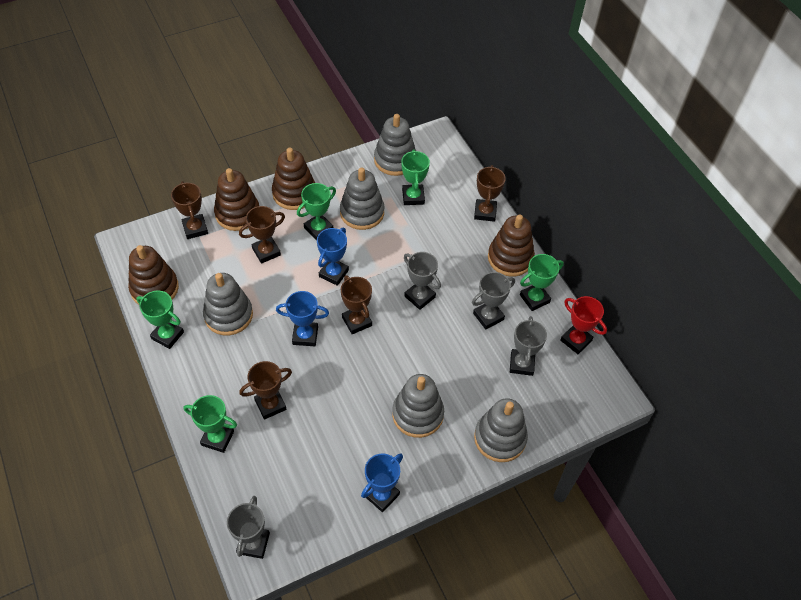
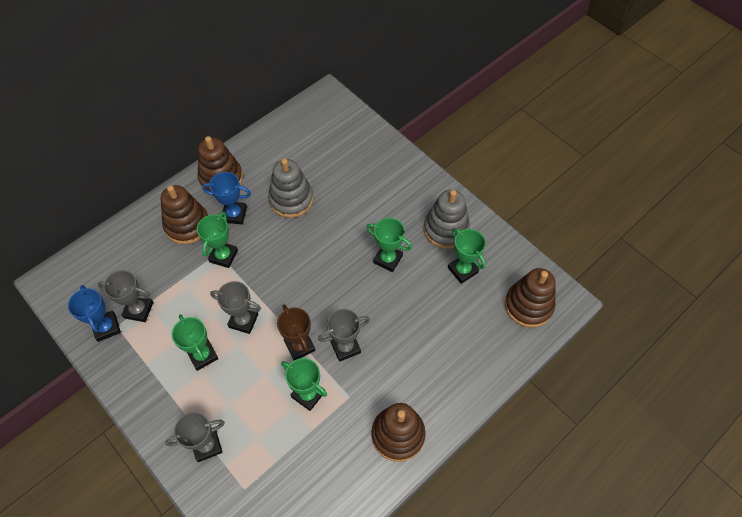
blue trophy: 3 -> 2
brown trophy: 5 -> 1
grey stacking toy: 5 -> 2
red trophy: 1 -> 0

